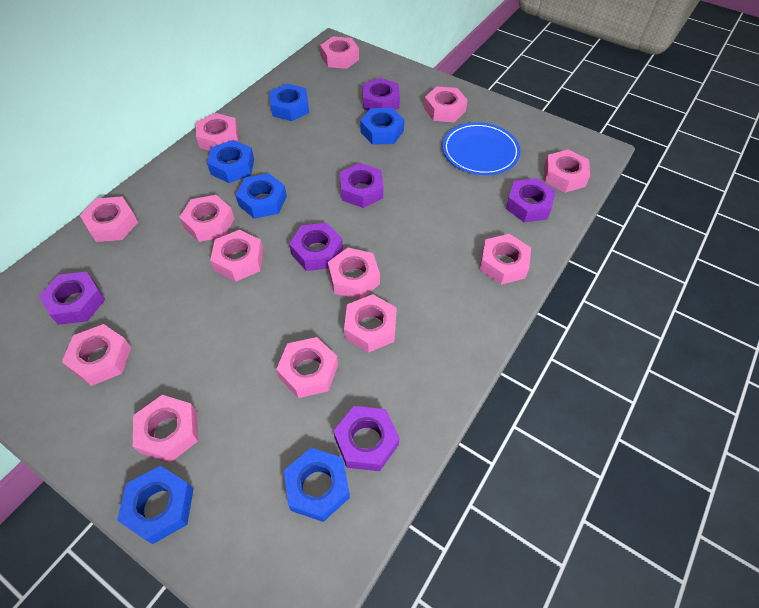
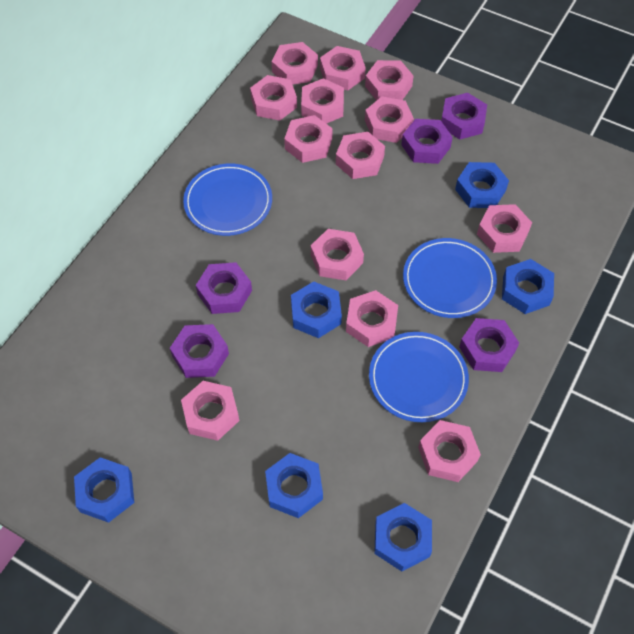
blue plate: 1 -> 3
purple nut: 6 -> 5

